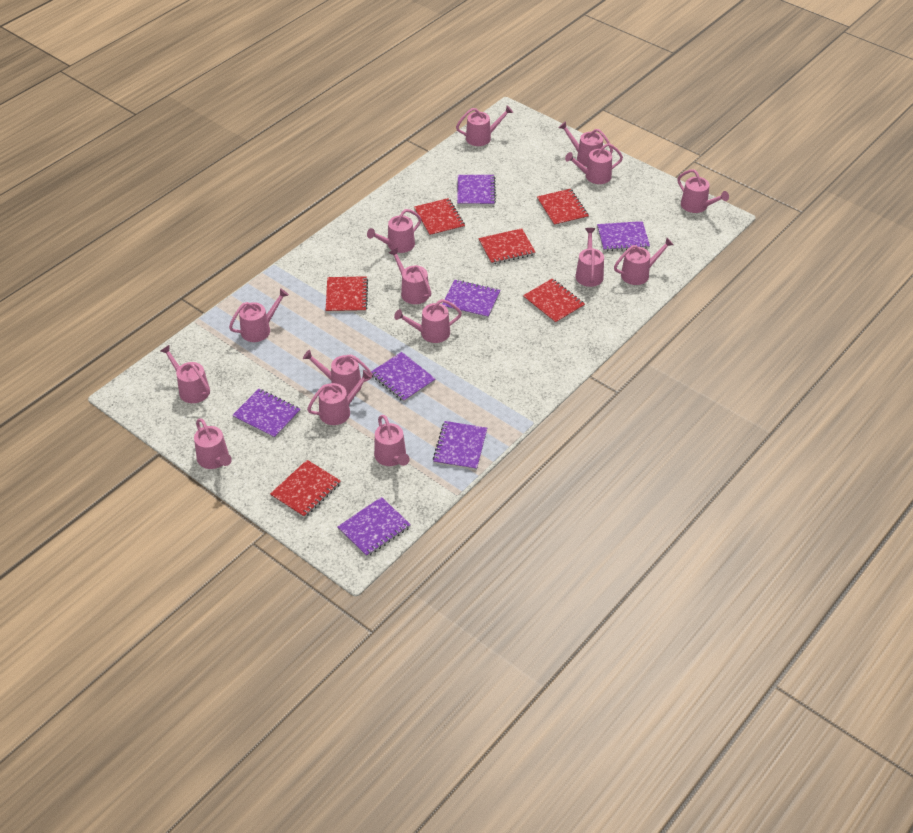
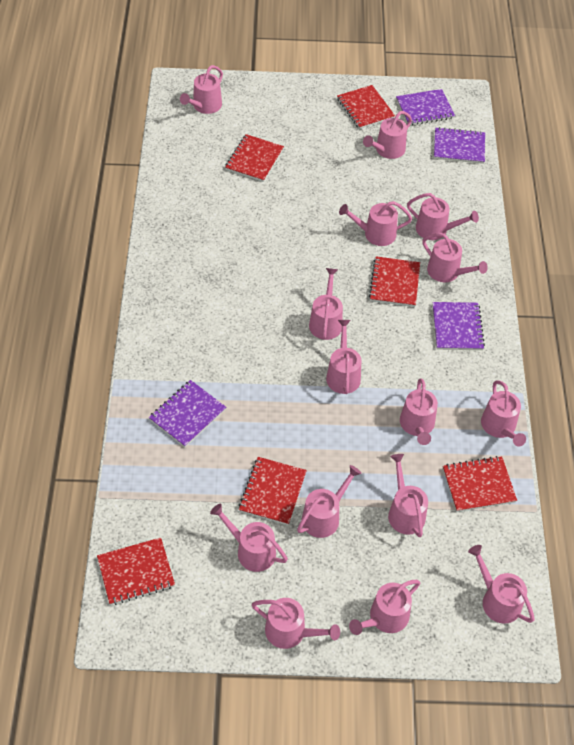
purple notebook: 7 -> 4

